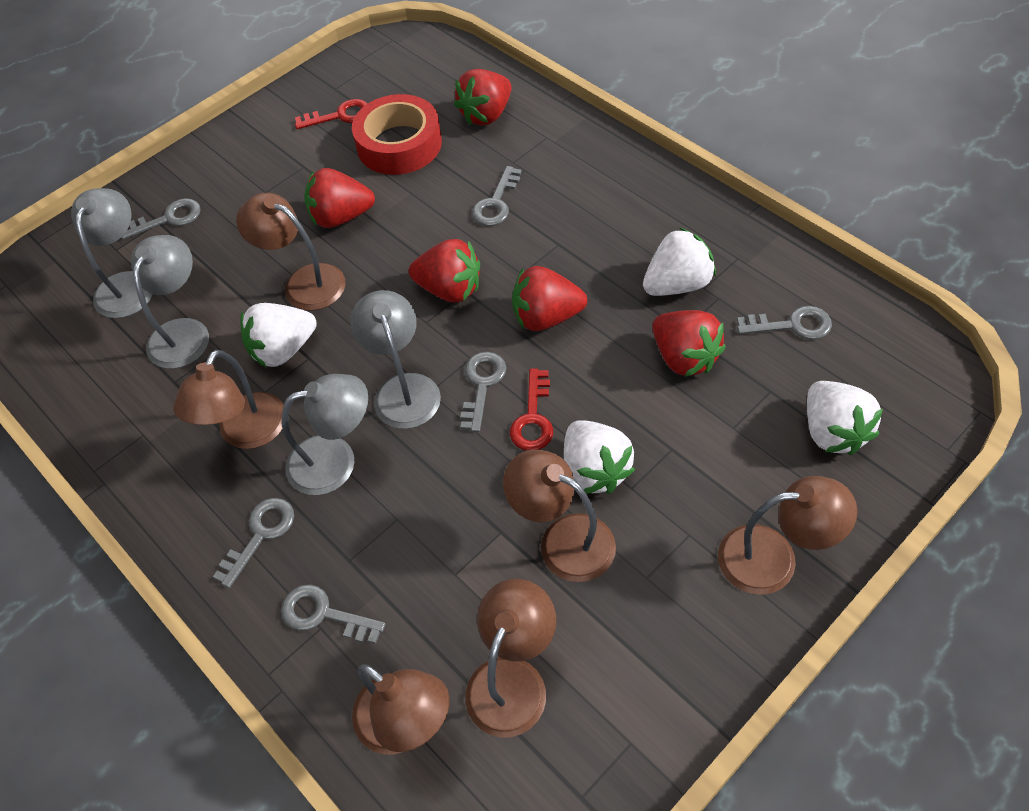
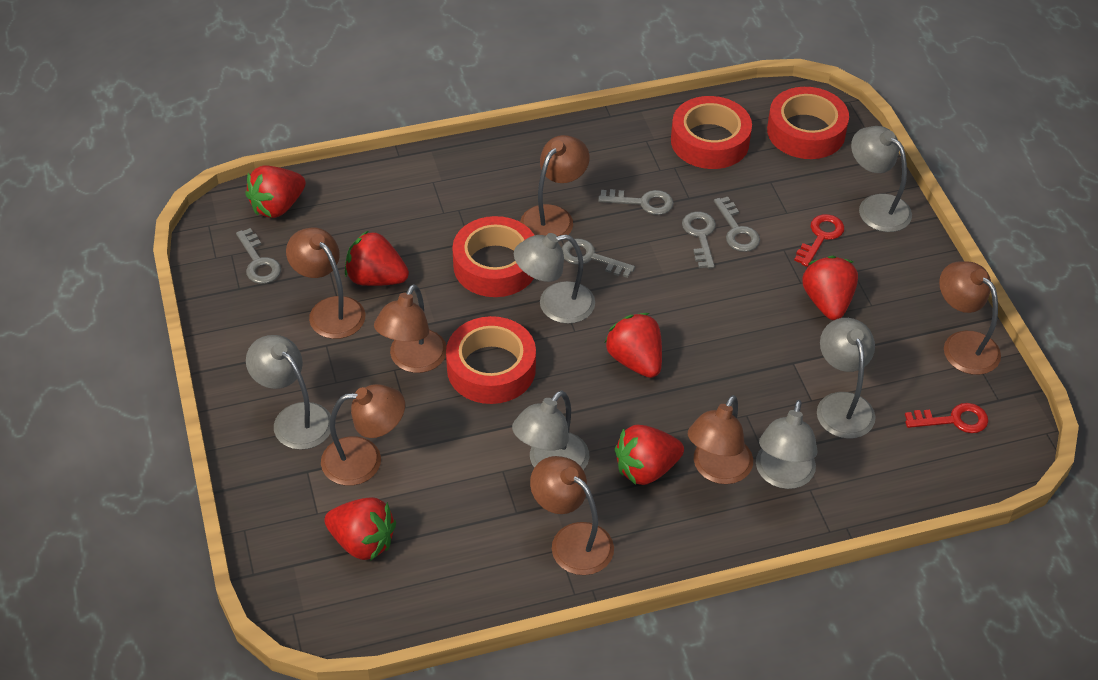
brown lamp: 6 -> 7
grey key: 6 -> 5
grey lamp: 4 -> 6
red strawberry: 5 -> 6
red tape: 1 -> 4
white strawberry: 4 -> 0

